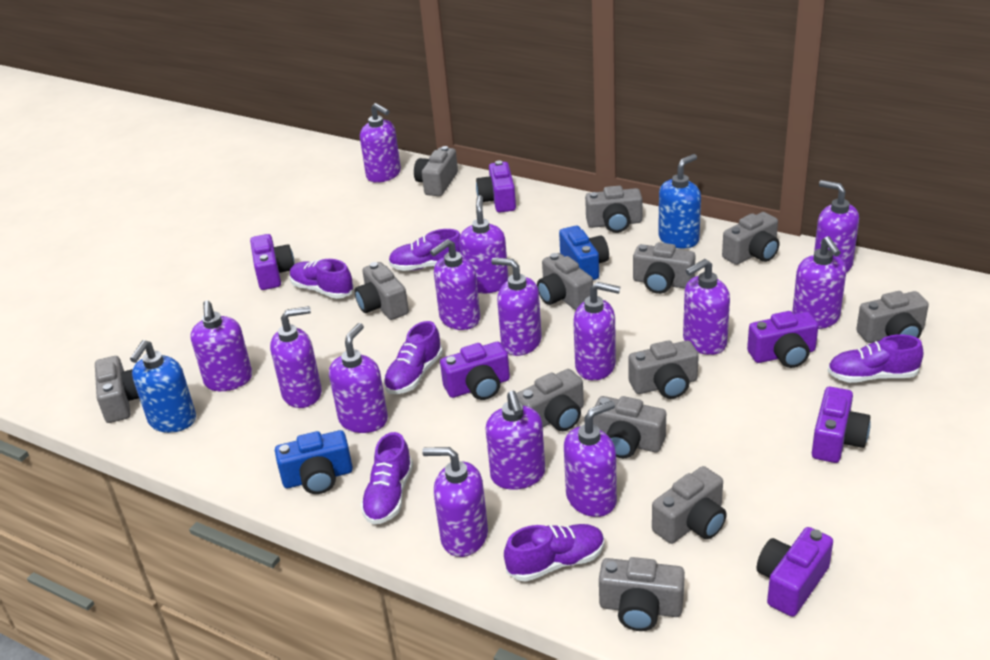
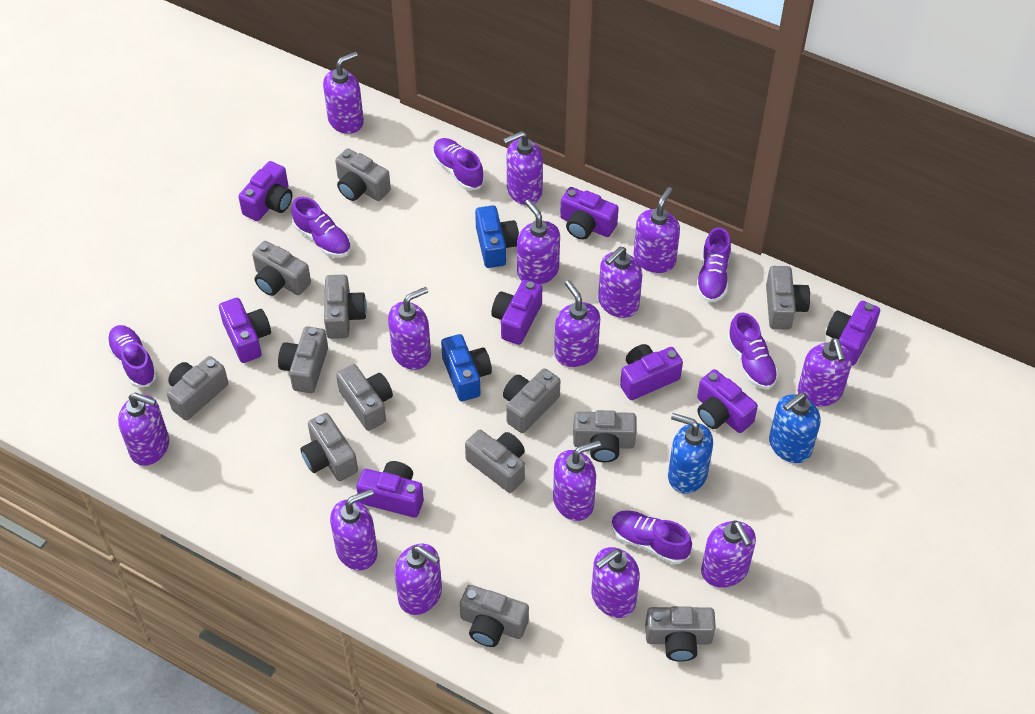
purple camera: 6 -> 8

